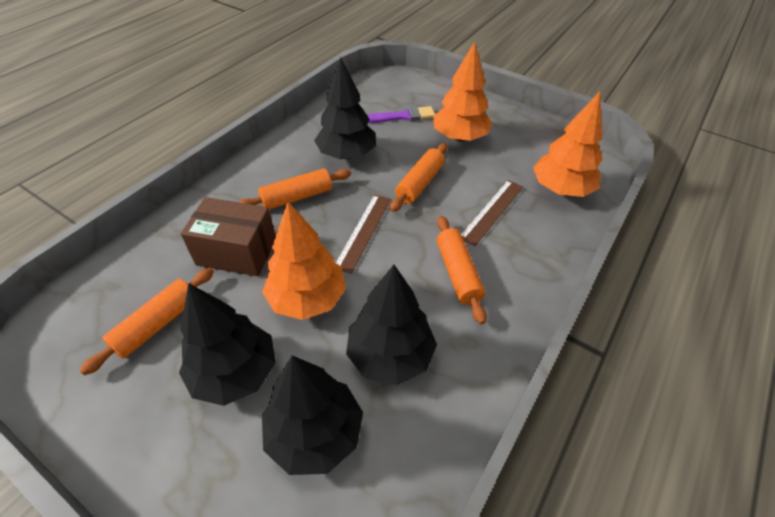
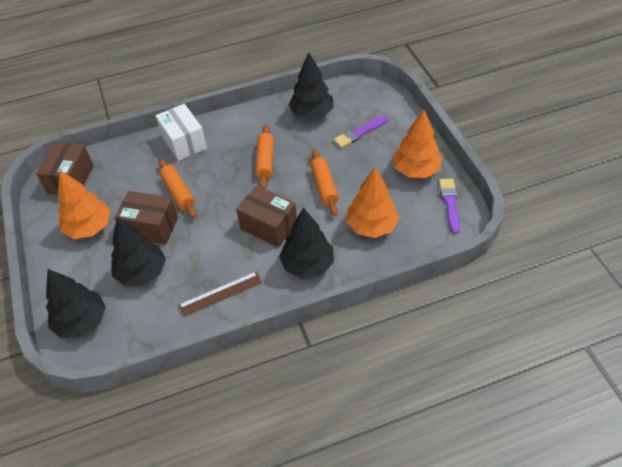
brown box: 1 -> 3
brown ruler: 2 -> 1
orange rolling pin: 4 -> 3
purple brush: 1 -> 2
white box: 0 -> 1

